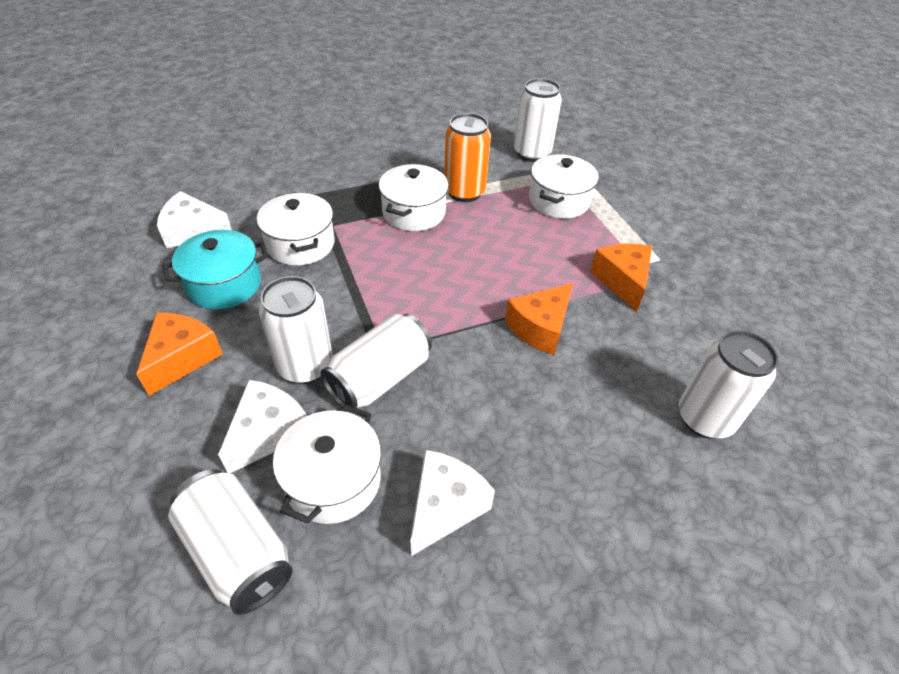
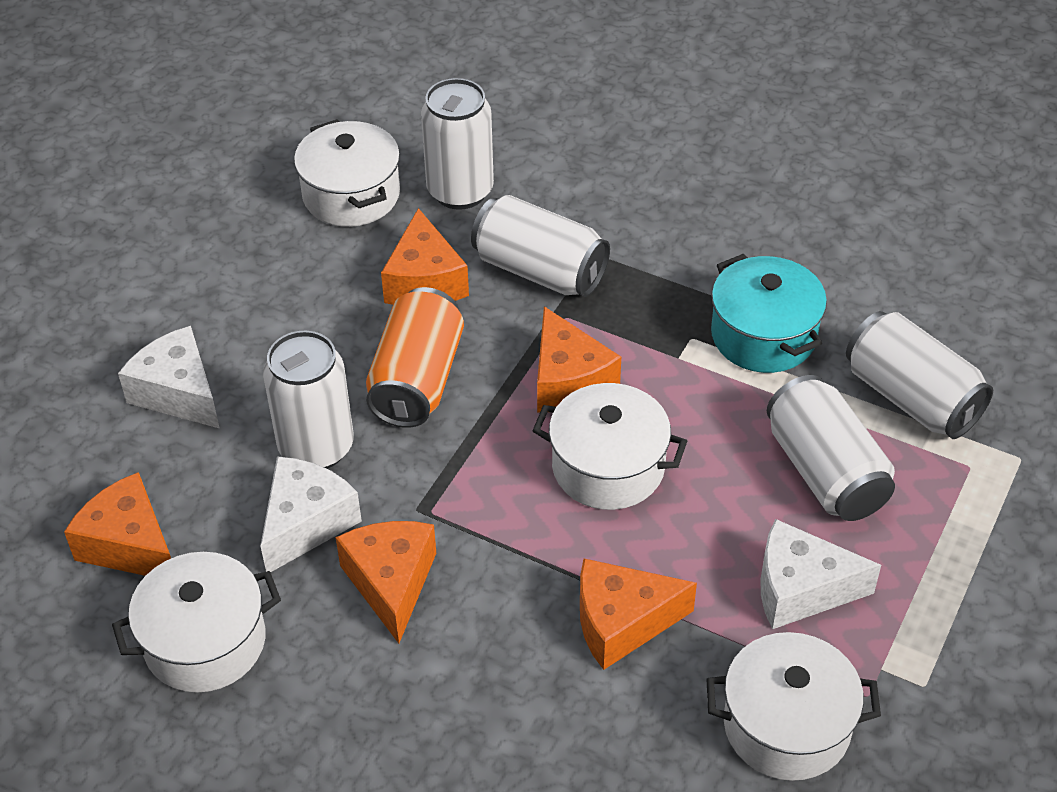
orange cheese: 3 -> 5

